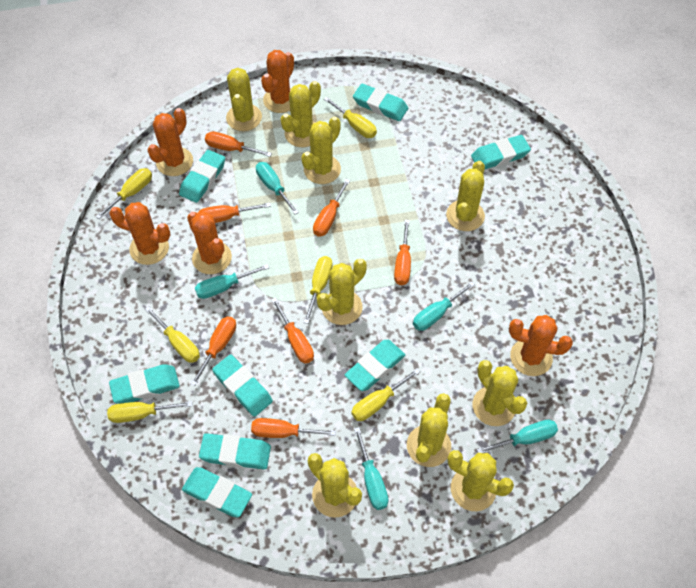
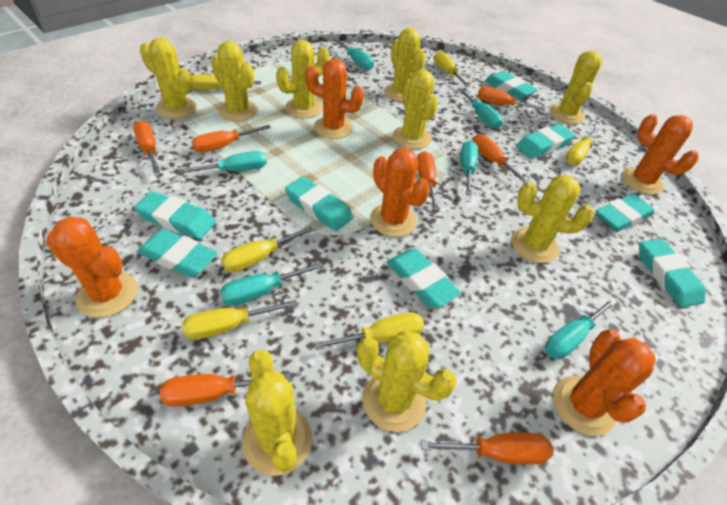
turquoise screwdriver: 5 -> 6

